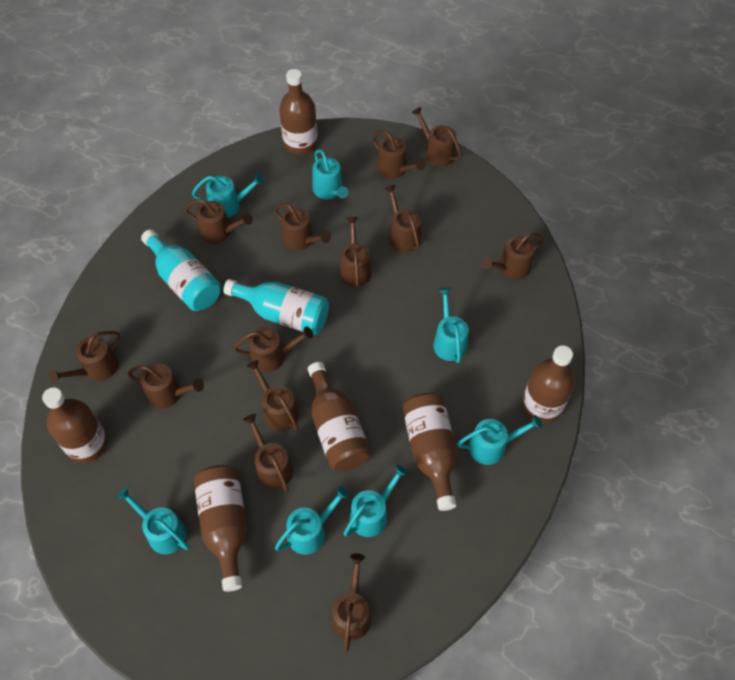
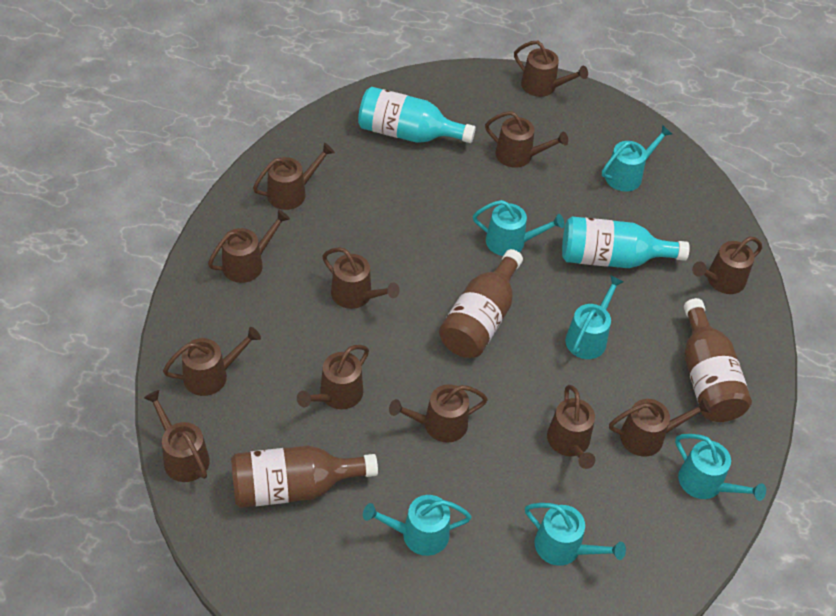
brown bottle: 6 -> 3
brown watering can: 13 -> 12
turquoise watering can: 7 -> 6

